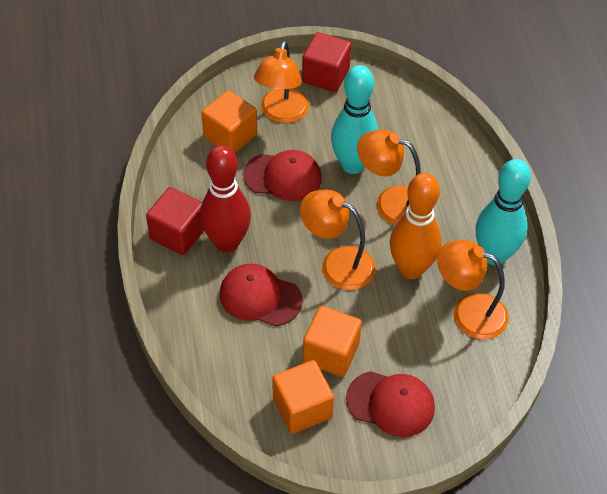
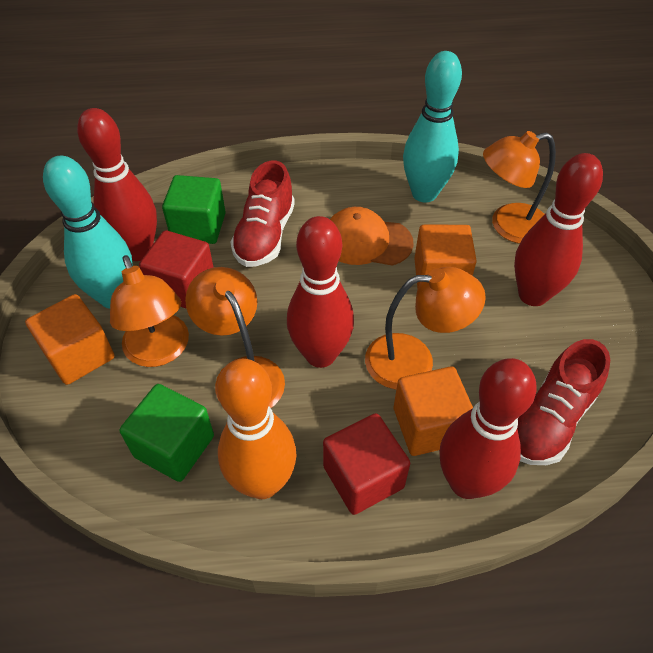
green cube: 0 -> 2
orange cap: 0 -> 1
red bowling pin: 1 -> 4
red cap: 3 -> 0
red shoe: 0 -> 2

